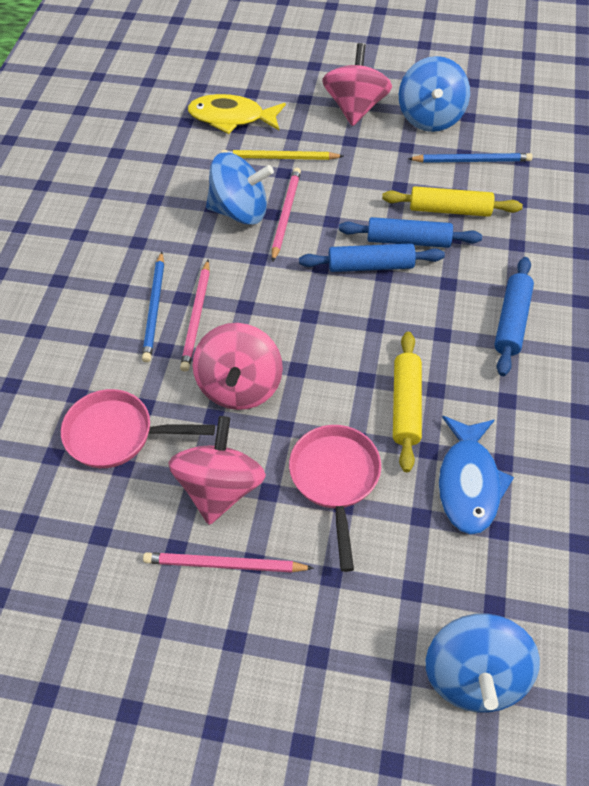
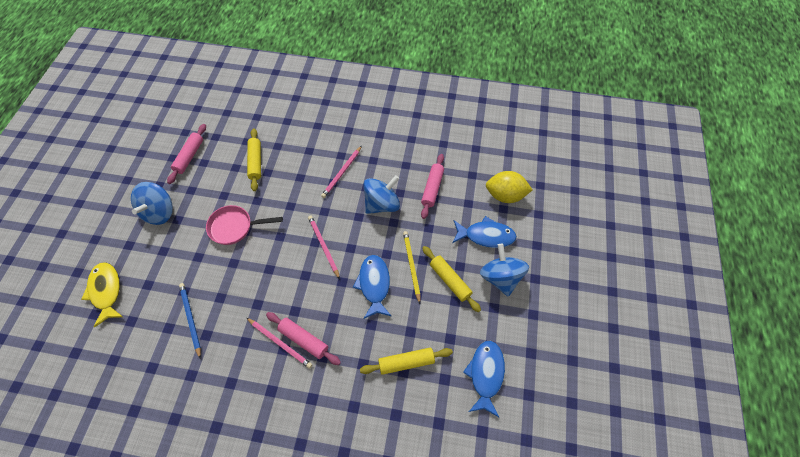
blue fish: 1 -> 3
blue pencil: 2 -> 1
blue rolling pin: 3 -> 0
pink pan: 2 -> 1
pink rolling pin: 0 -> 3
pink spinning top: 3 -> 0
yellow lemon: 0 -> 1
yellow rolling pin: 2 -> 3

